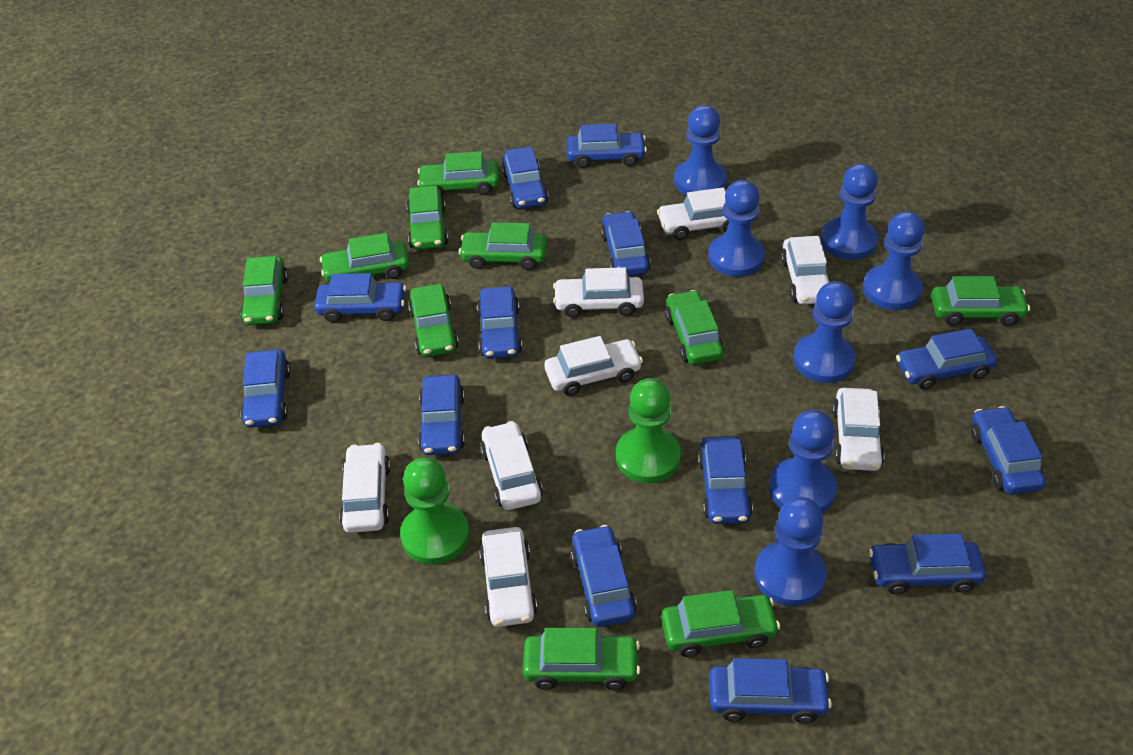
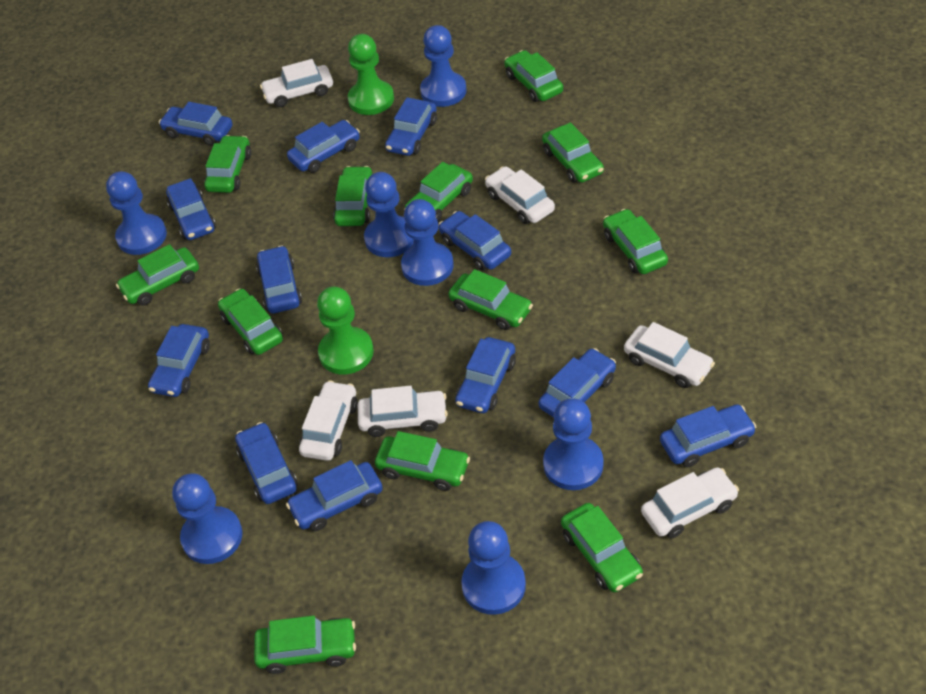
blue car: 13 -> 12
green car: 10 -> 12
white car: 8 -> 6

